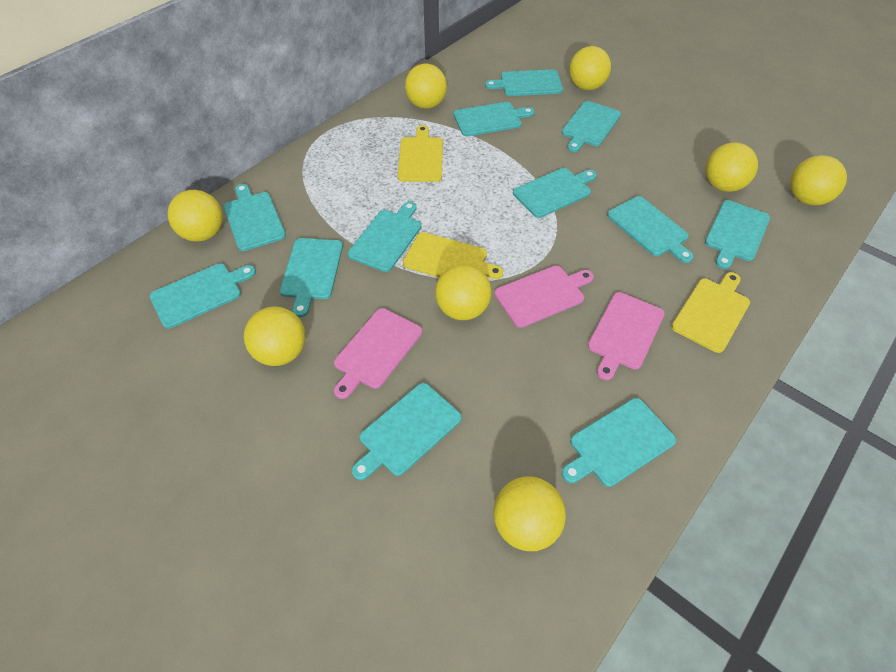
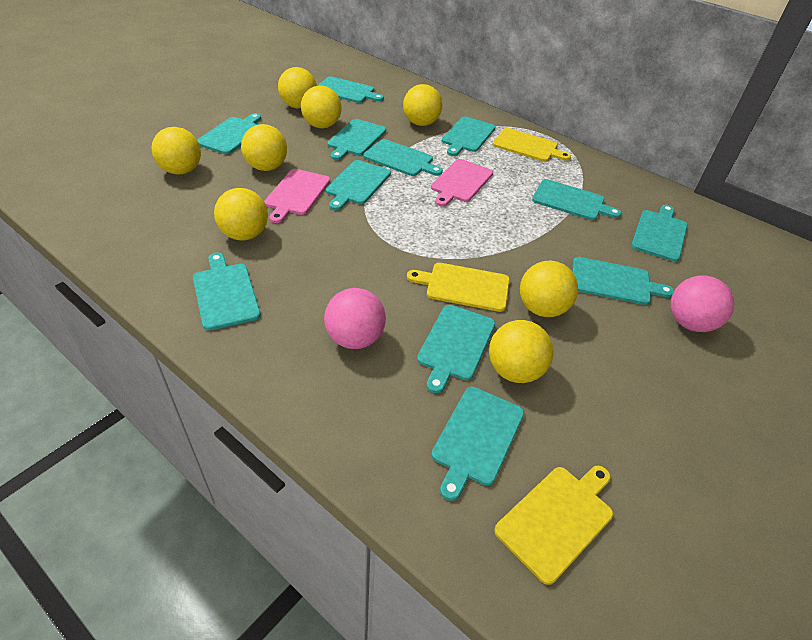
pink ball: 0 -> 2
pink cutting board: 3 -> 2

